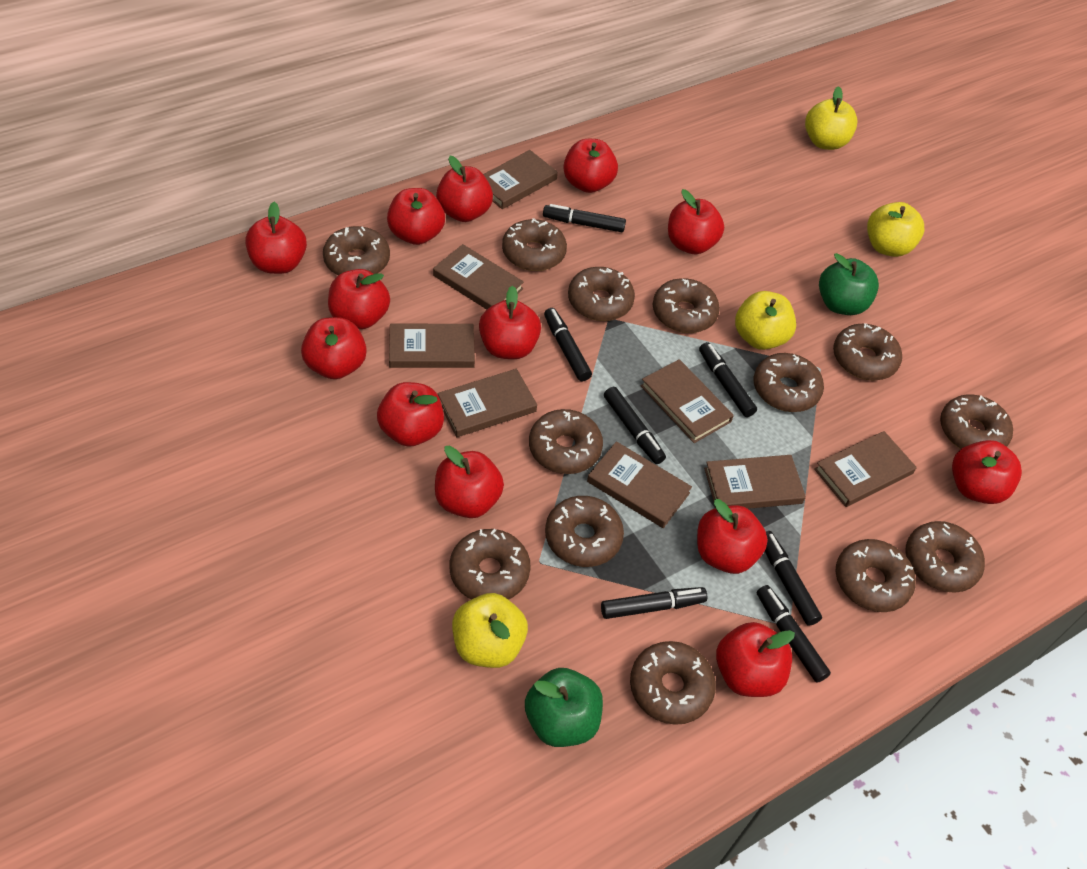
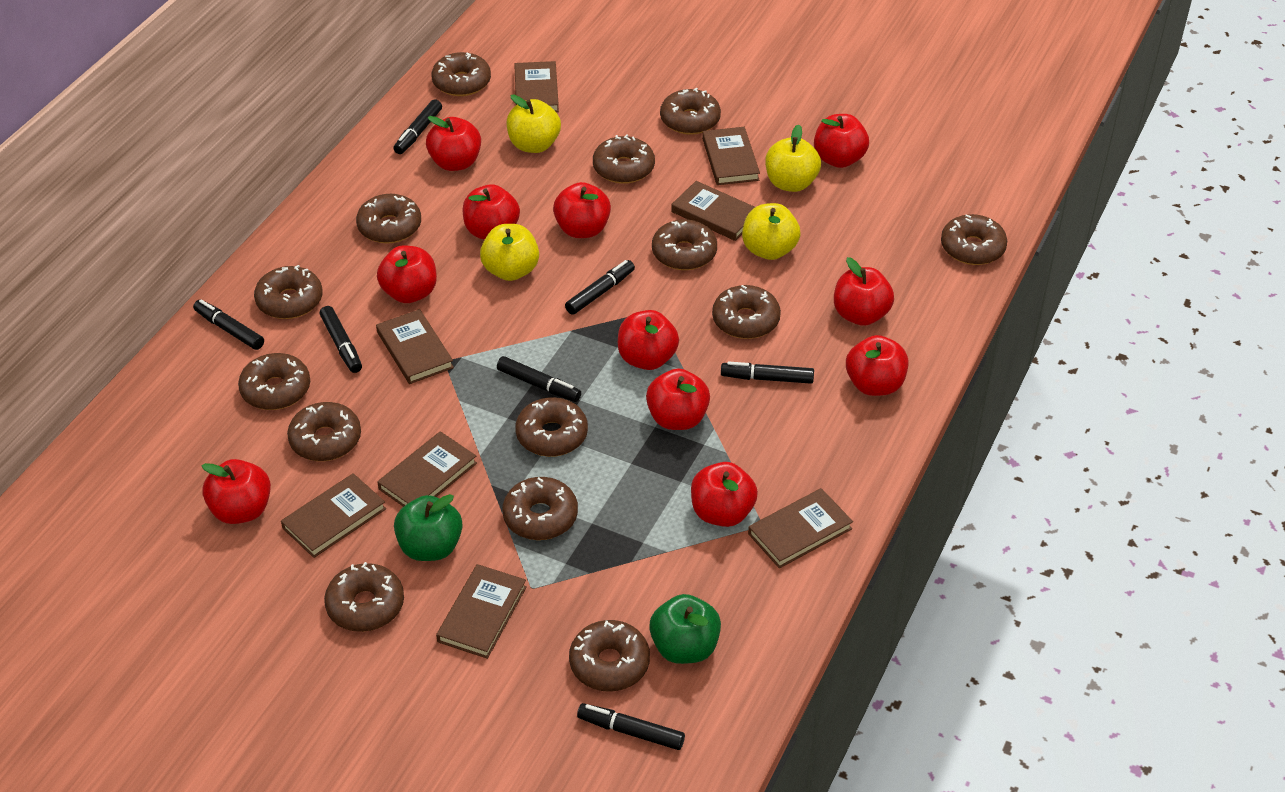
brown donut: 13 -> 14
red apple: 13 -> 11

